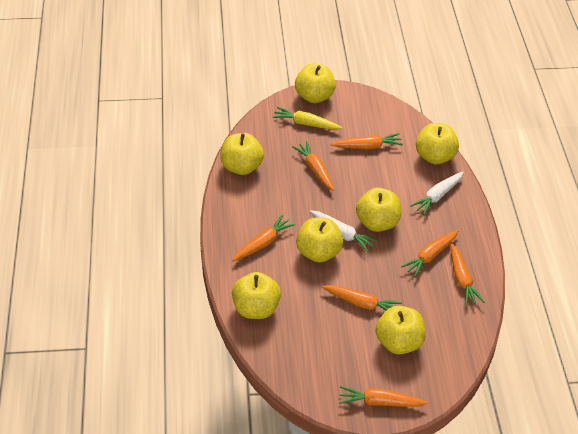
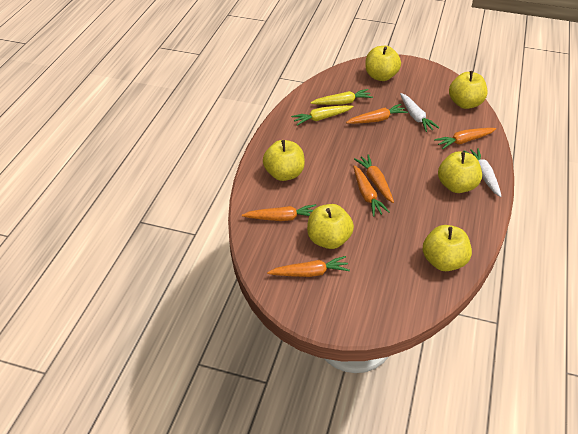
orange carrot: 7 -> 6
yellow apple: 7 -> 6
yellow carrot: 1 -> 2

